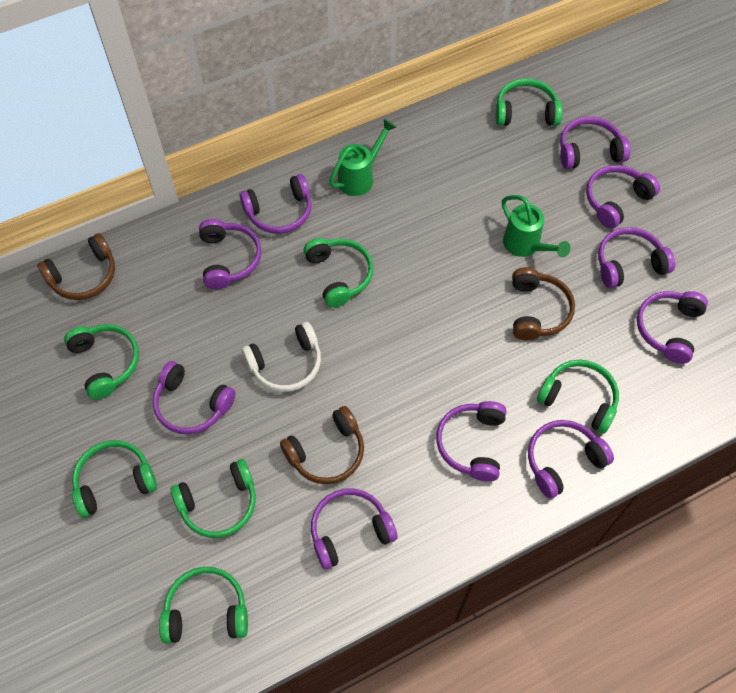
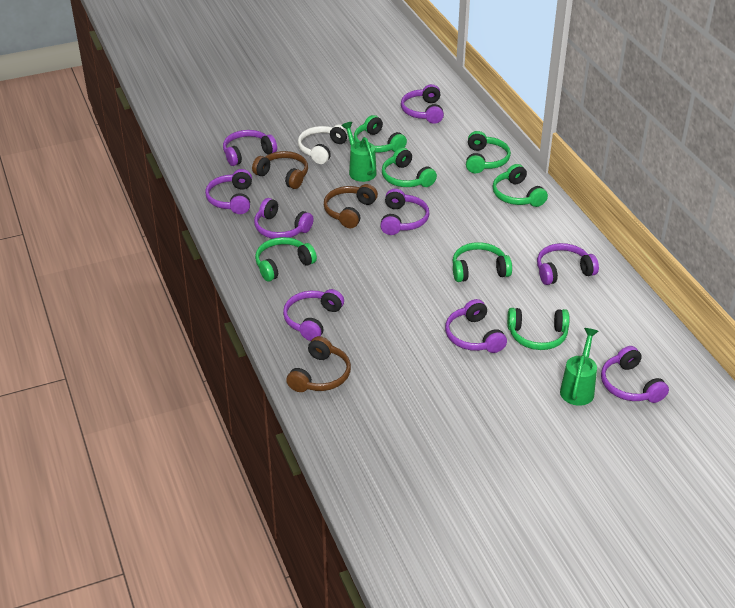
purple headphones: 10 -> 9

